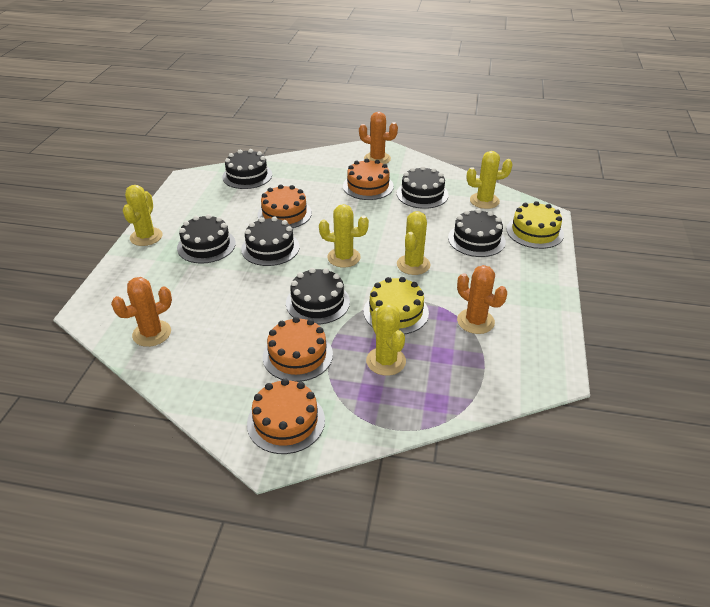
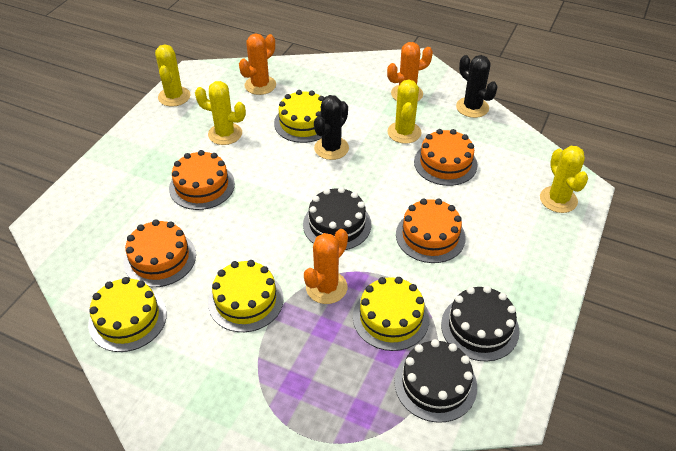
black cactus: 0 -> 2
black cake: 6 -> 3
yellow cactus: 5 -> 4
yellow cake: 2 -> 4

